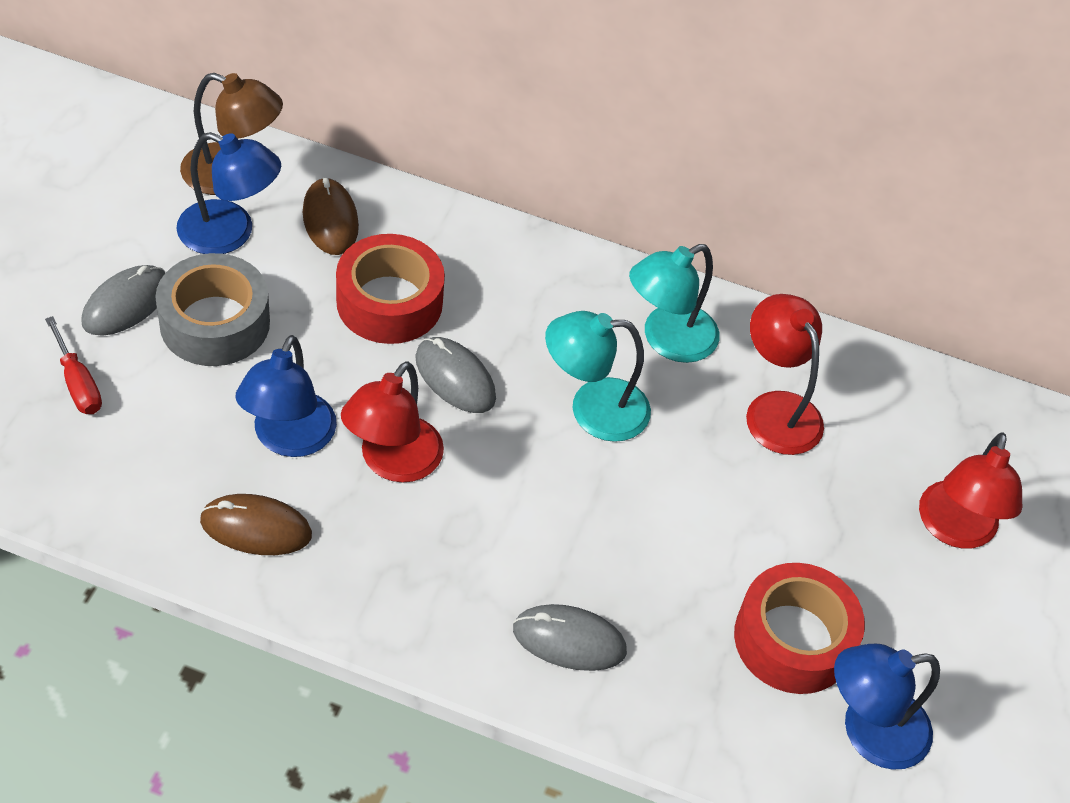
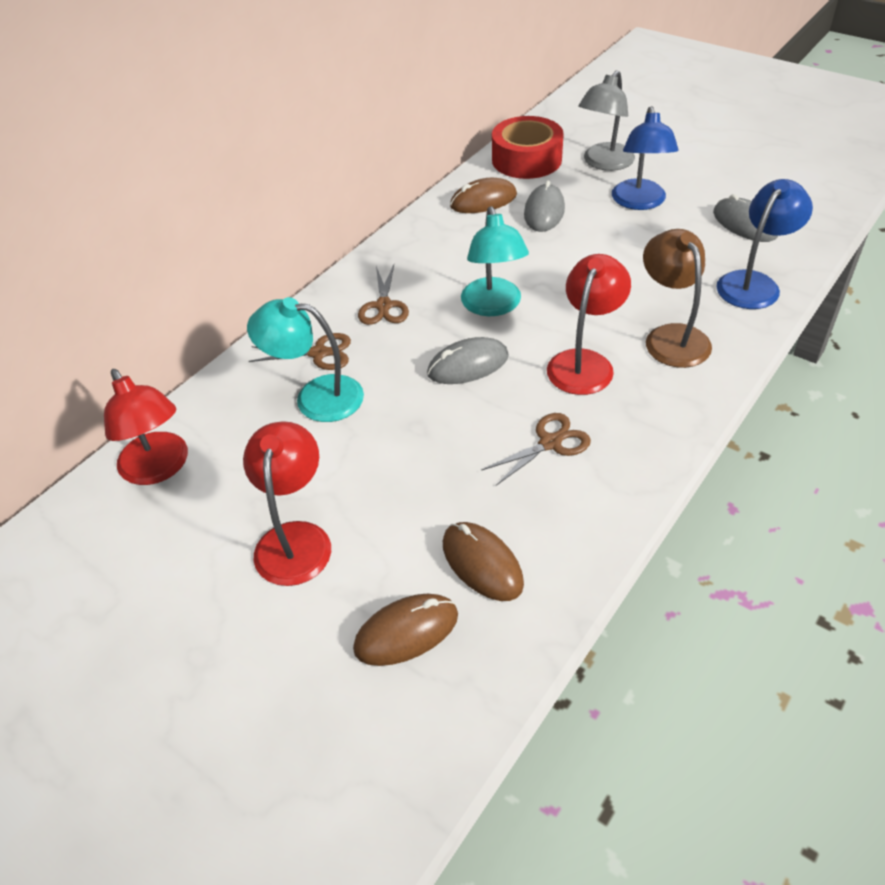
blue lamp: 3 -> 2
brown mouse: 2 -> 3
brown scissors: 0 -> 3
grey lamp: 0 -> 1
grey tape: 1 -> 0
red screwdriver: 1 -> 0
red tape: 2 -> 1

